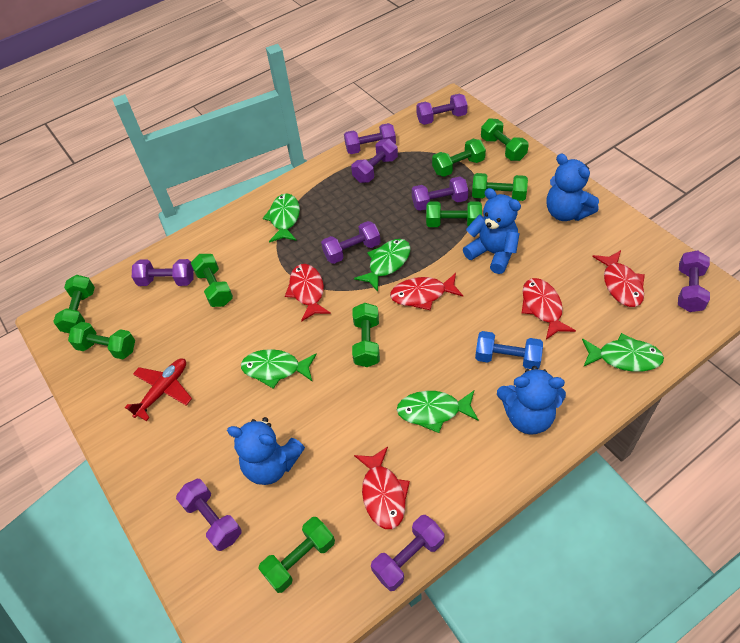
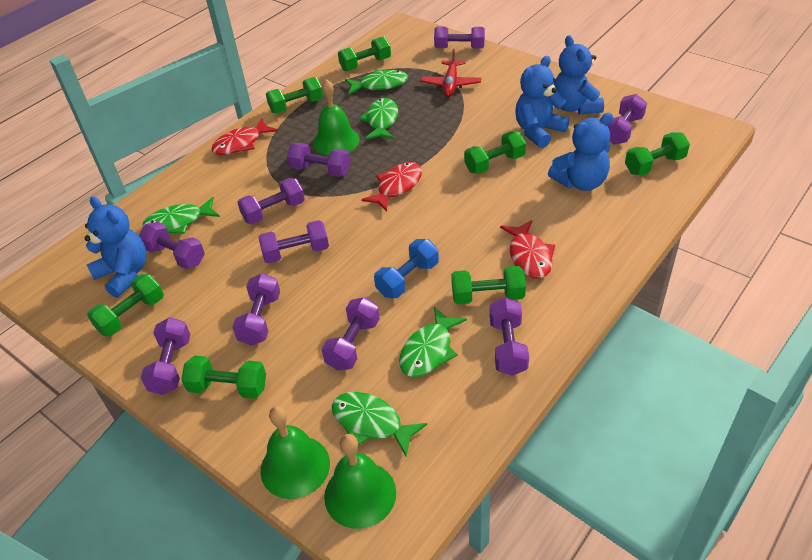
green bell: 0 -> 3
green dumbbell: 9 -> 7
purple dumbbell: 9 -> 10
red fish: 5 -> 3

